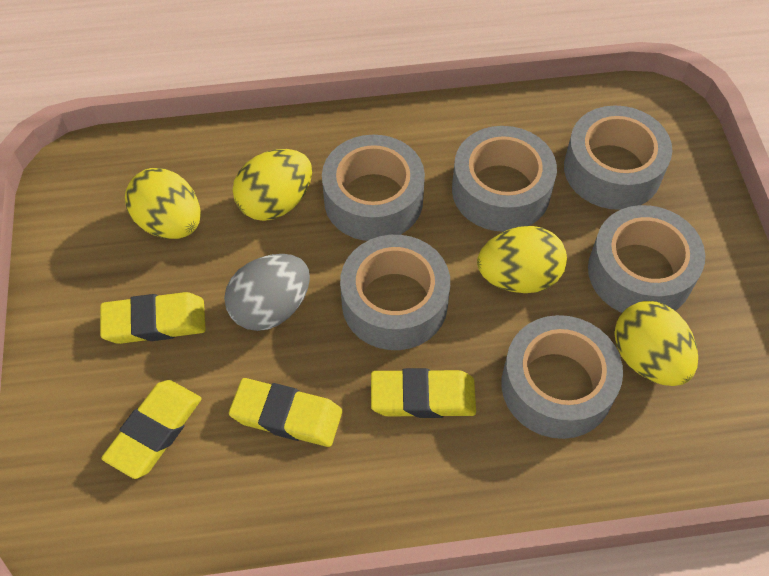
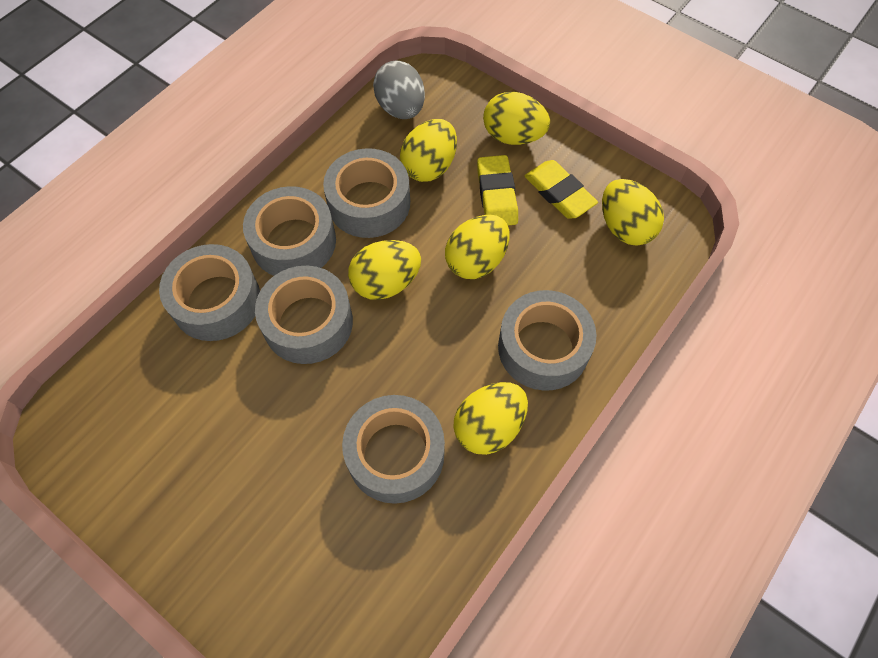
yellow egg: 4 -> 6
yellow eraser: 4 -> 2

